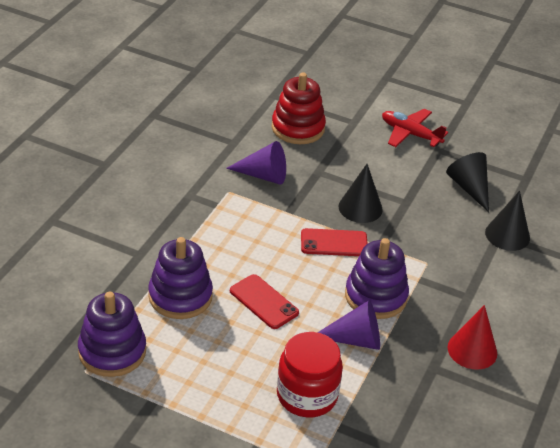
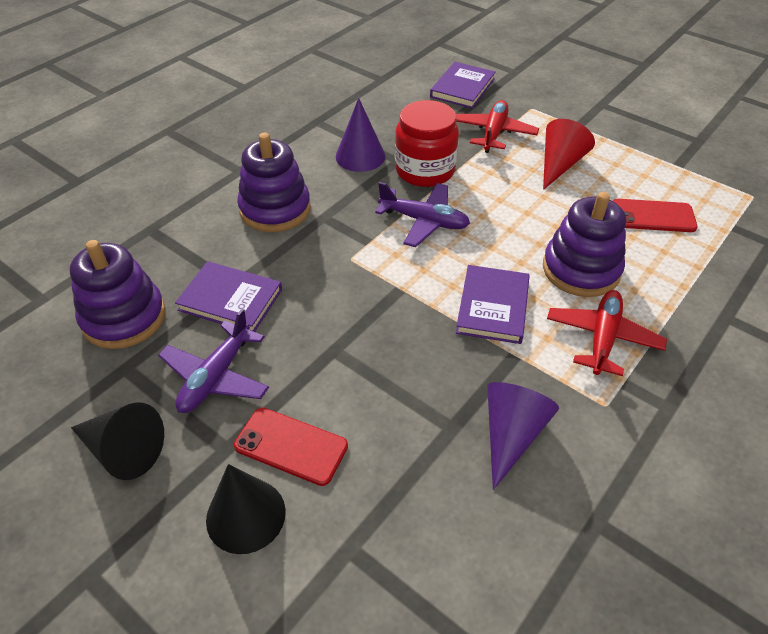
black cone: 3 -> 2
purple book: 0 -> 3
purple plane: 0 -> 2
red plane: 1 -> 2
red stacking toy: 1 -> 0

